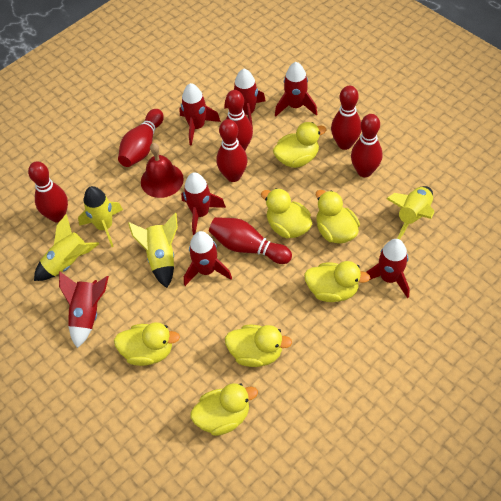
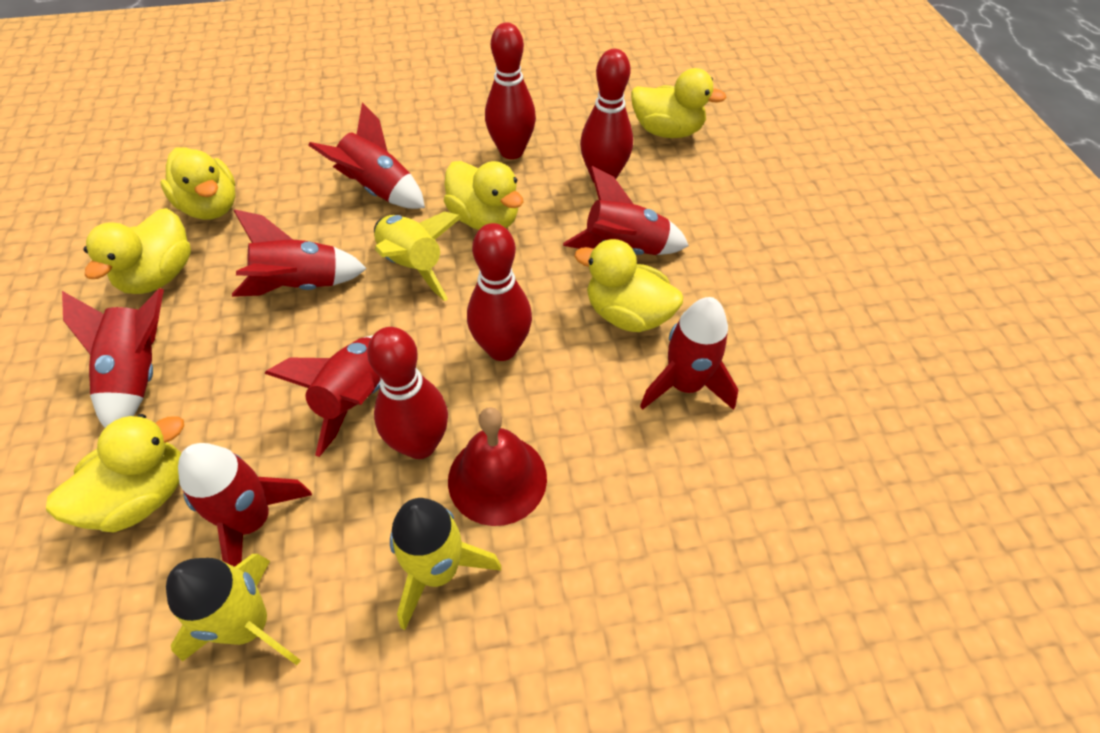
red bowling pin: 7 -> 4
yellow duck: 7 -> 6
yellow rocket: 4 -> 3

